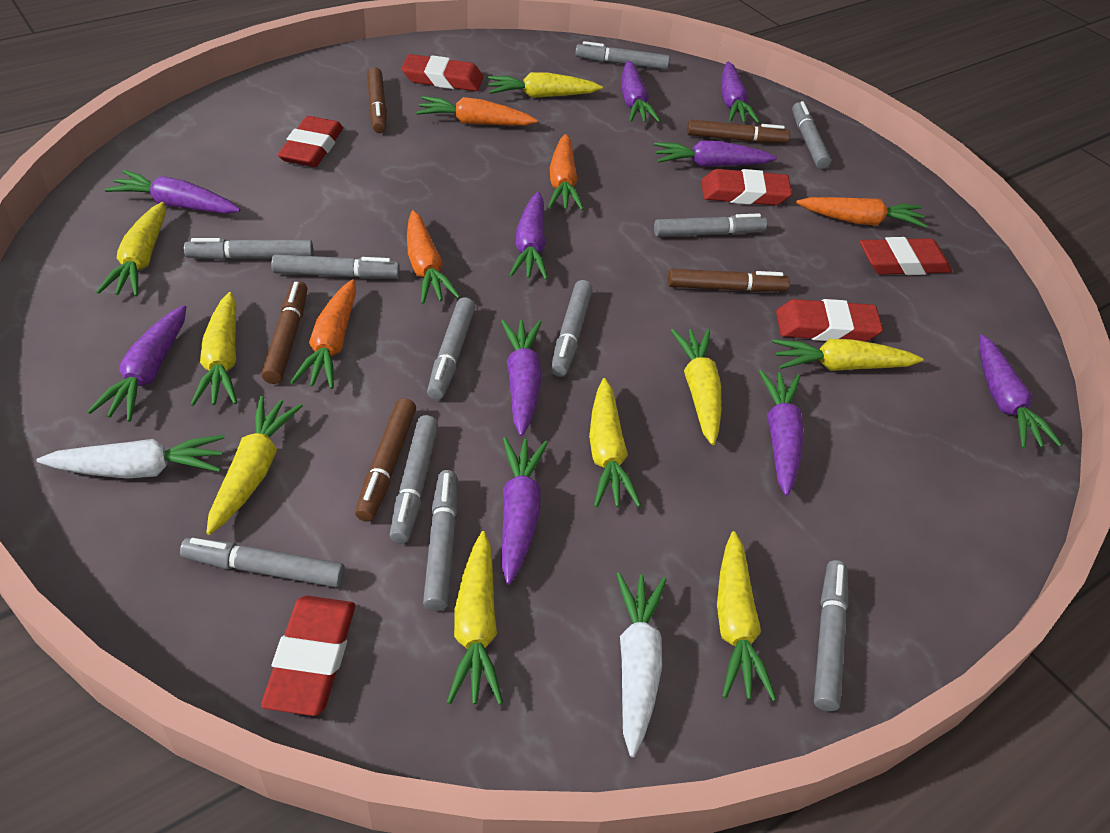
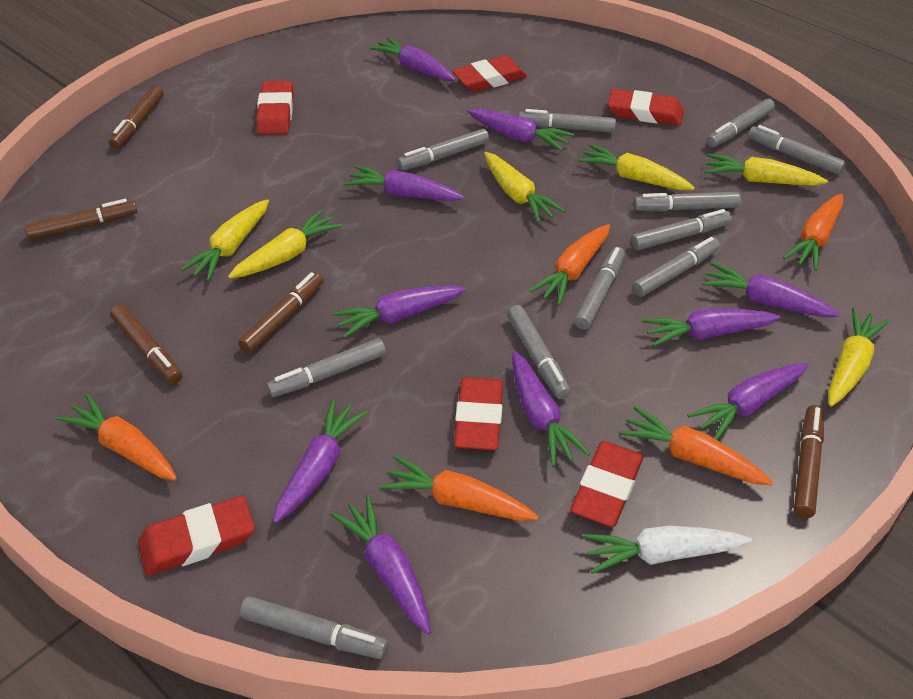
white carrot: 2 -> 1
yellow carrot: 9 -> 6

